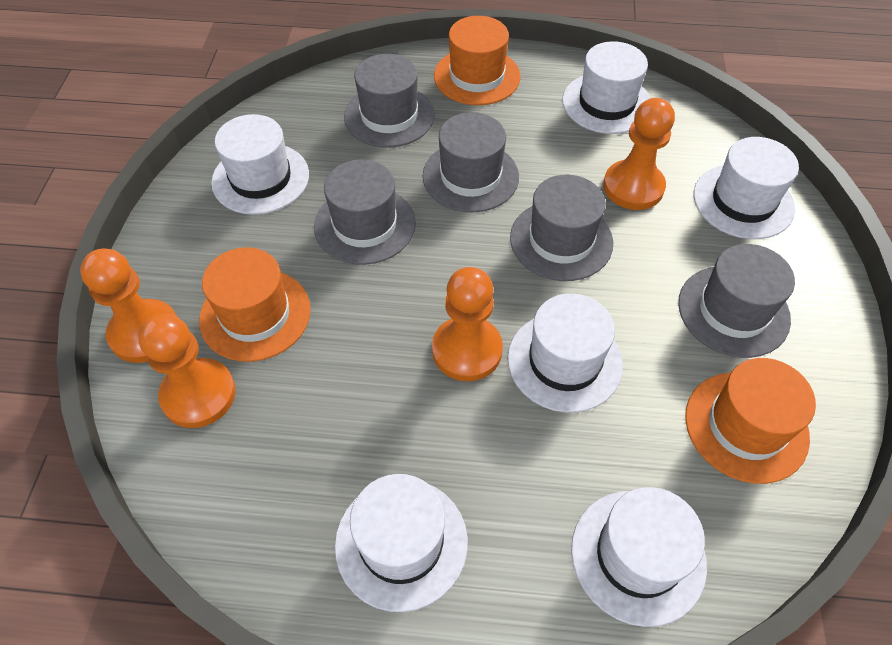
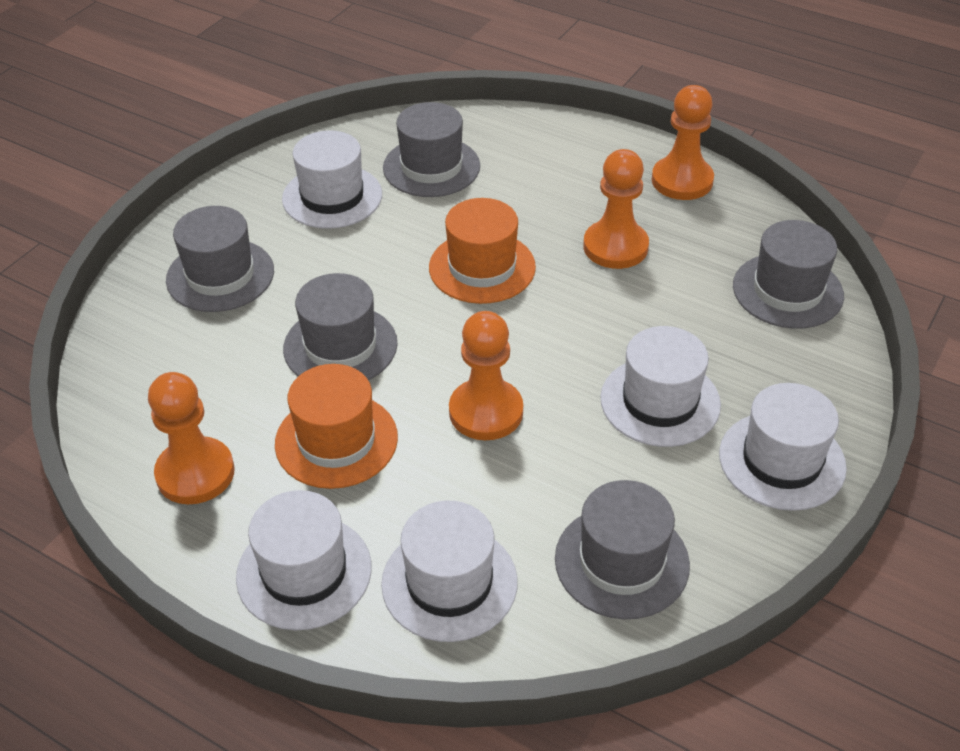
orange hat: 3 -> 2
white hat: 6 -> 5

